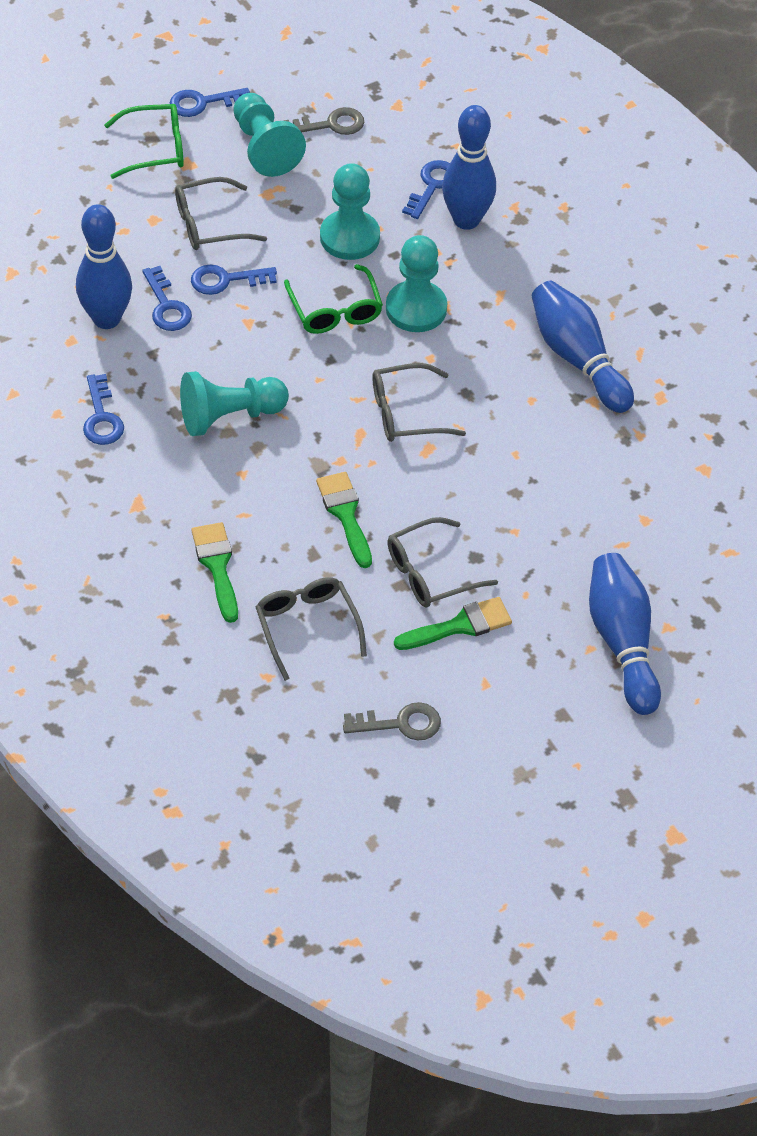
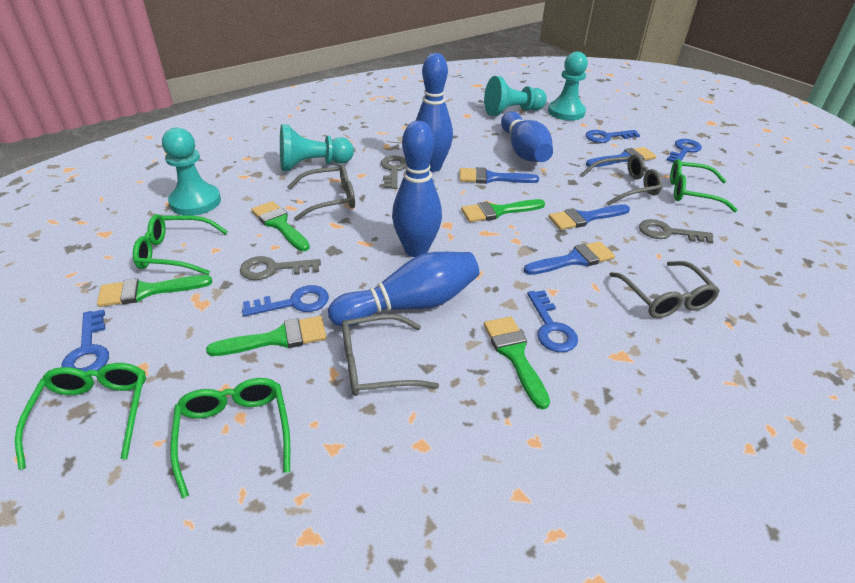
blue brush: 0 -> 4
green brush: 3 -> 5
green glasses: 2 -> 4
grey key: 2 -> 3

